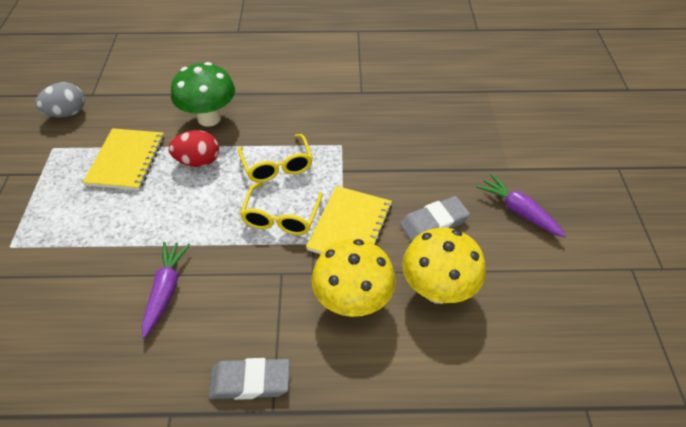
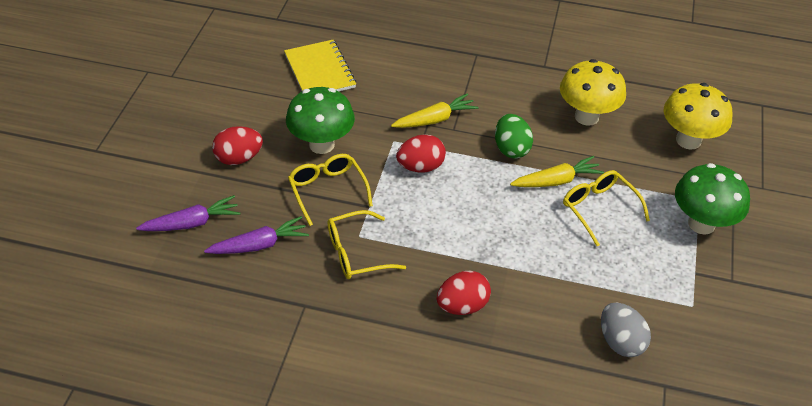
green egg: 0 -> 1
green mushroom: 1 -> 2
grey eraser: 2 -> 0
red egg: 1 -> 3
yellow carrot: 0 -> 2
yellow glasses: 2 -> 3
yellow notebook: 2 -> 1

